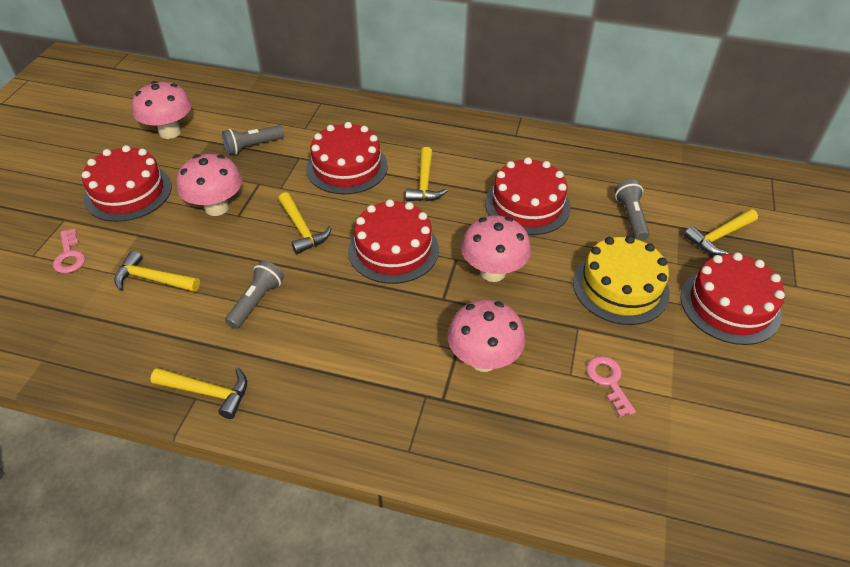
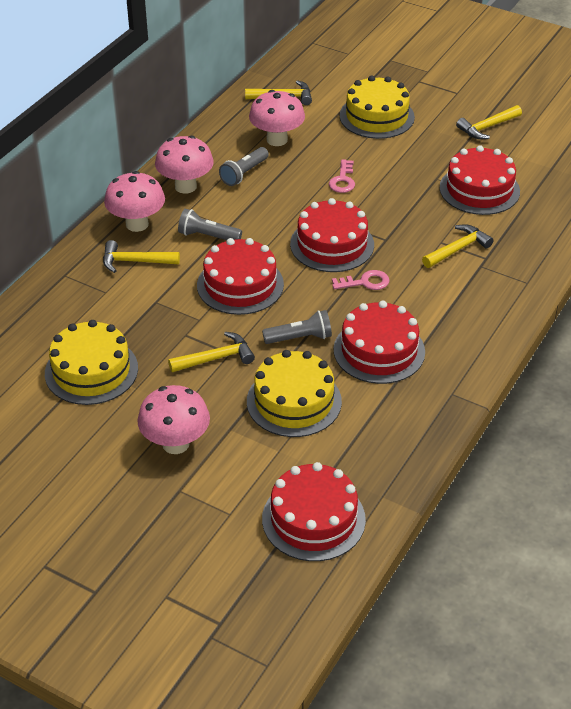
yellow cake: 1 -> 3

